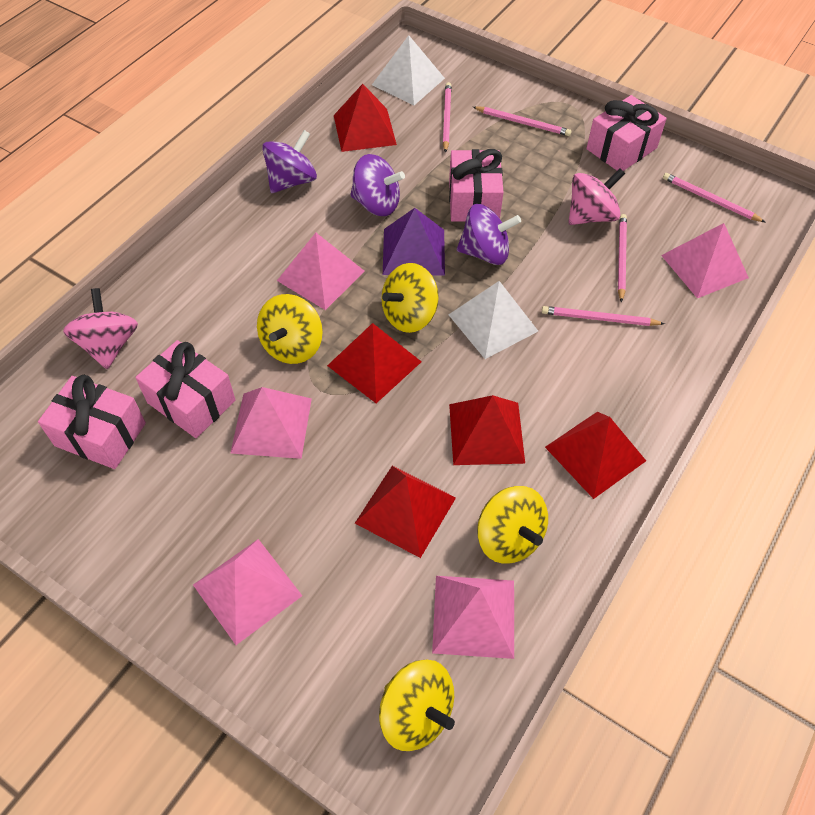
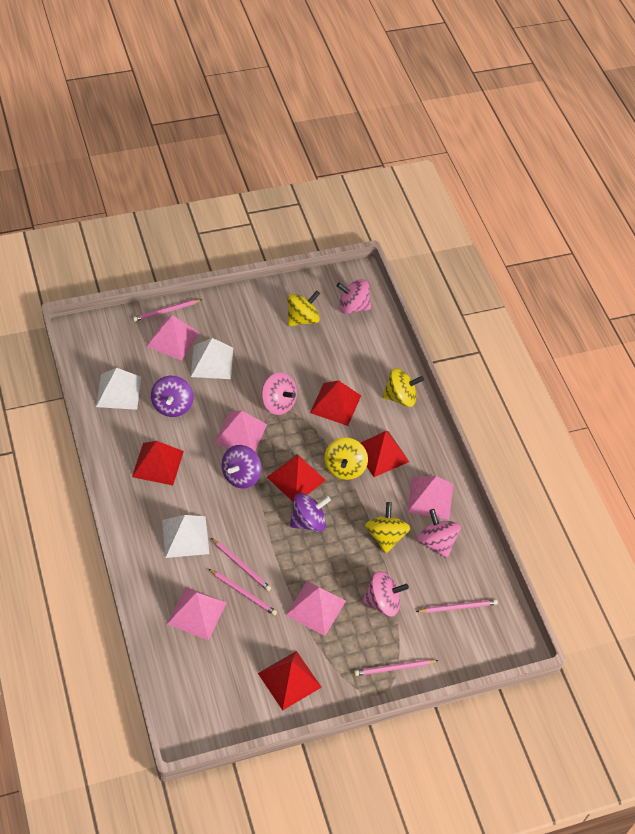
pink gift: 4 -> 0
pink spinning top: 2 -> 4
purple pyramid: 1 -> 0
white pyramid: 2 -> 3

